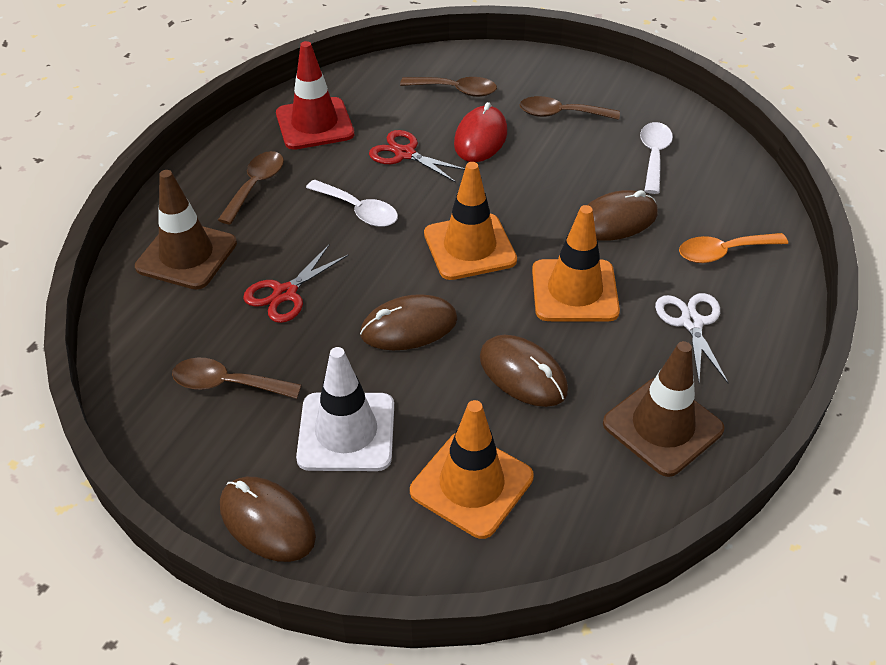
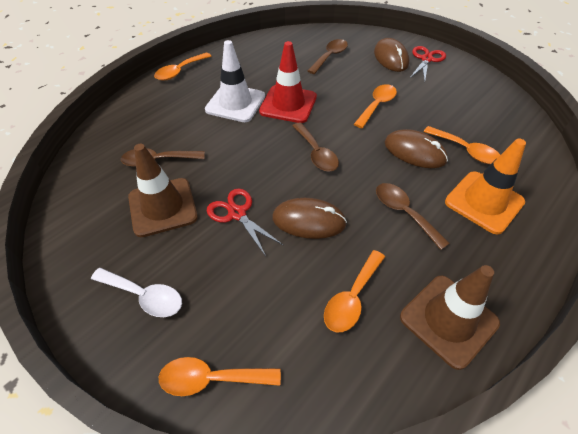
brown mouse: 4 -> 3
orange spoon: 1 -> 5
orange traffic cone: 3 -> 1
red mouse: 1 -> 0
white scissors: 1 -> 0
white spoon: 2 -> 1

